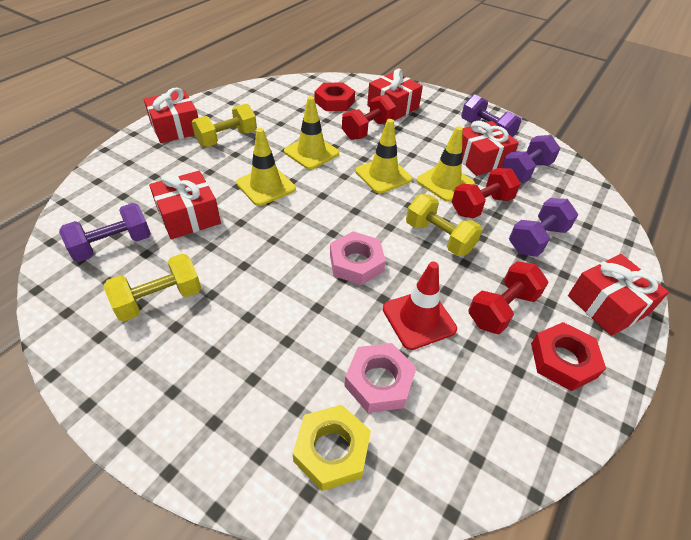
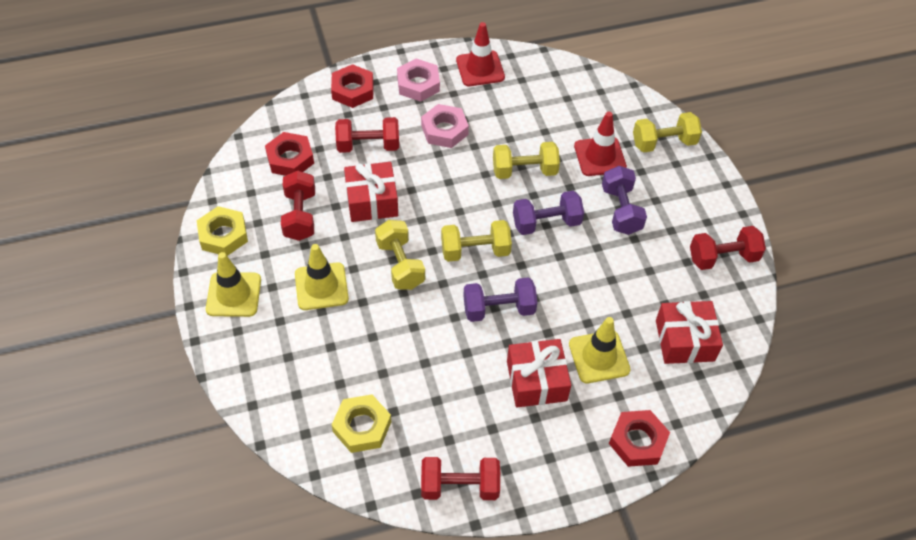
purple dumbbell: 4 -> 3
red dumbbell: 3 -> 4
red gift: 5 -> 3
red nut: 2 -> 3
red traffic cone: 1 -> 2
yellow dumbbell: 3 -> 4
yellow nut: 1 -> 2
yellow traffic cone: 4 -> 3

